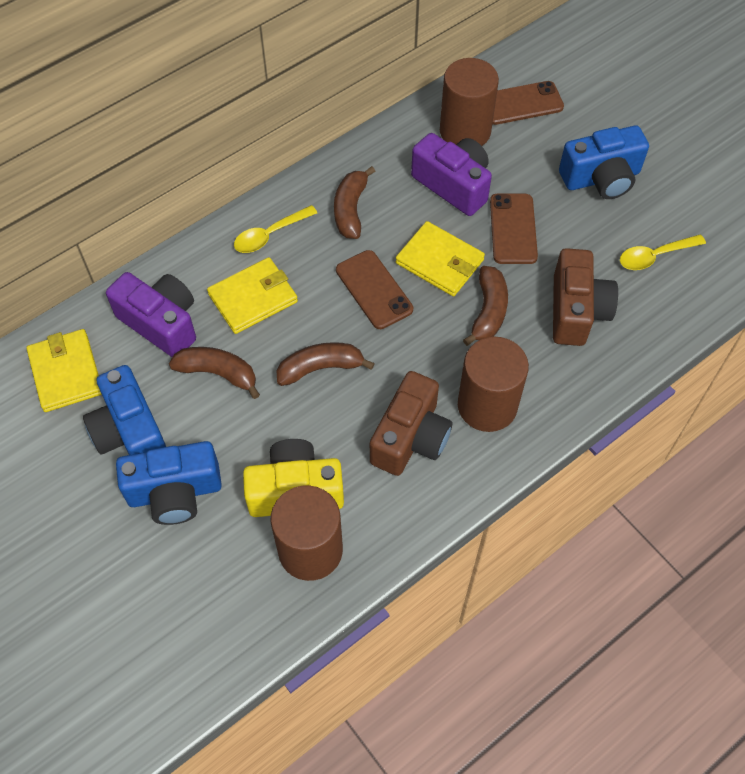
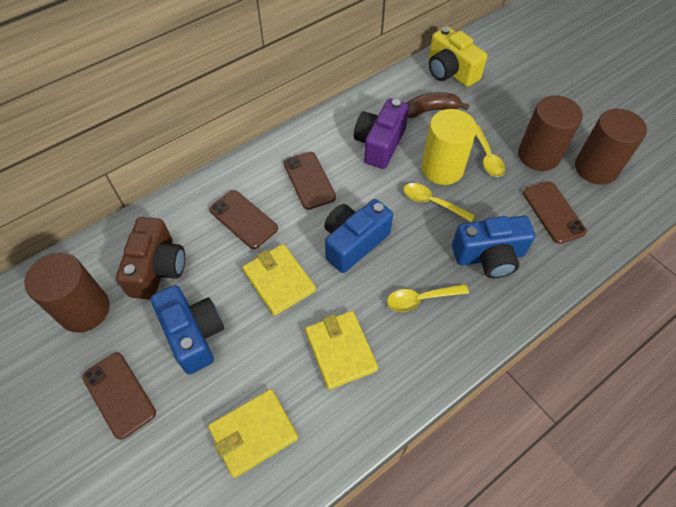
brown banana: 4 -> 1
brown camera: 2 -> 1
brown phone: 3 -> 4
purple camera: 2 -> 1
yellow cylinder: 0 -> 1
yellow spoon: 2 -> 3

